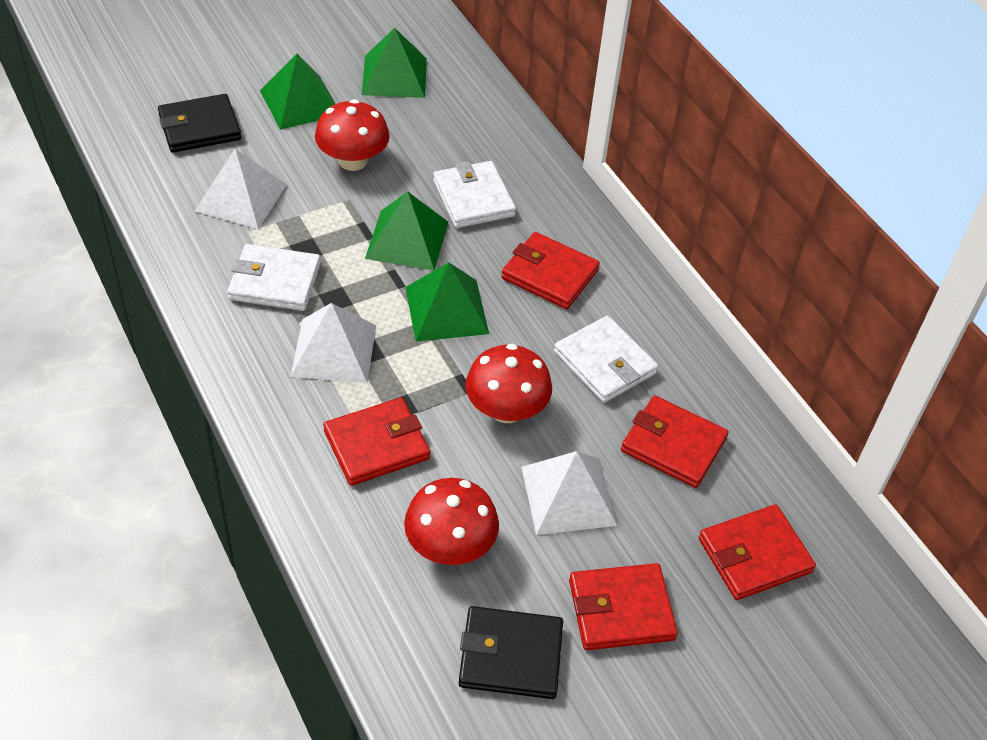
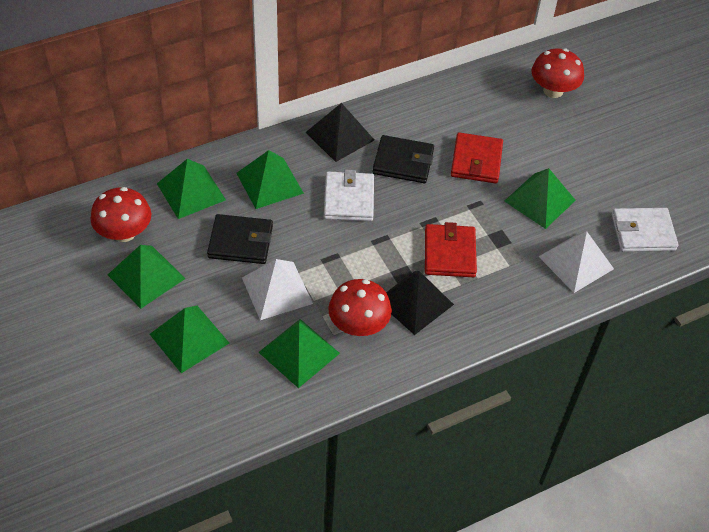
black pyramid: 0 -> 2
green pyramid: 4 -> 6
red wallet: 5 -> 2
white pyramid: 3 -> 2
white wallet: 3 -> 2

